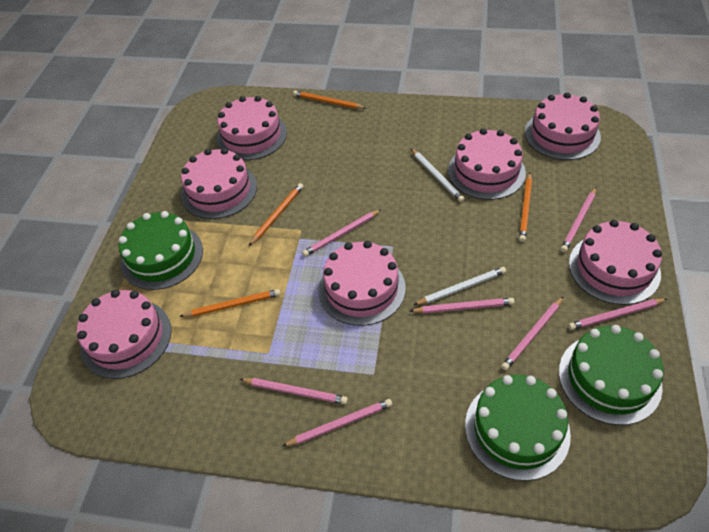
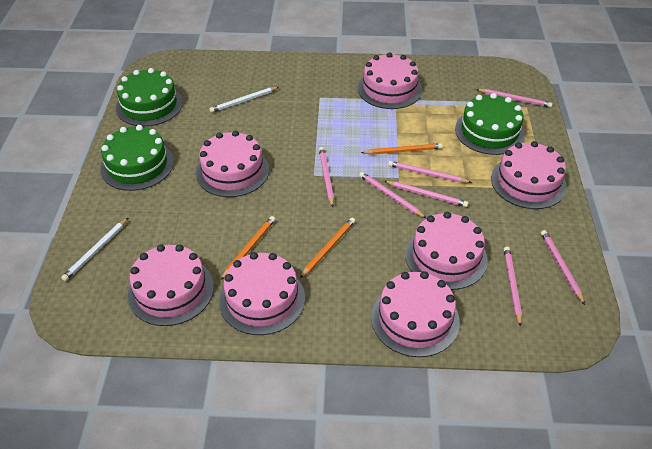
orange pencil: 4 -> 3

